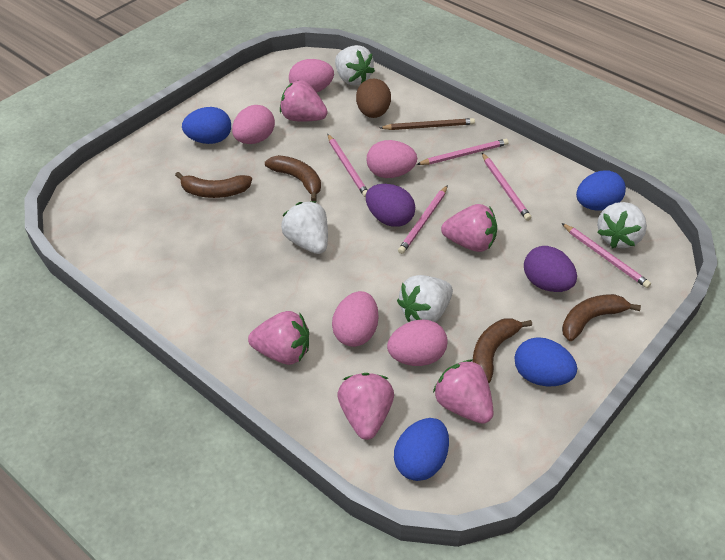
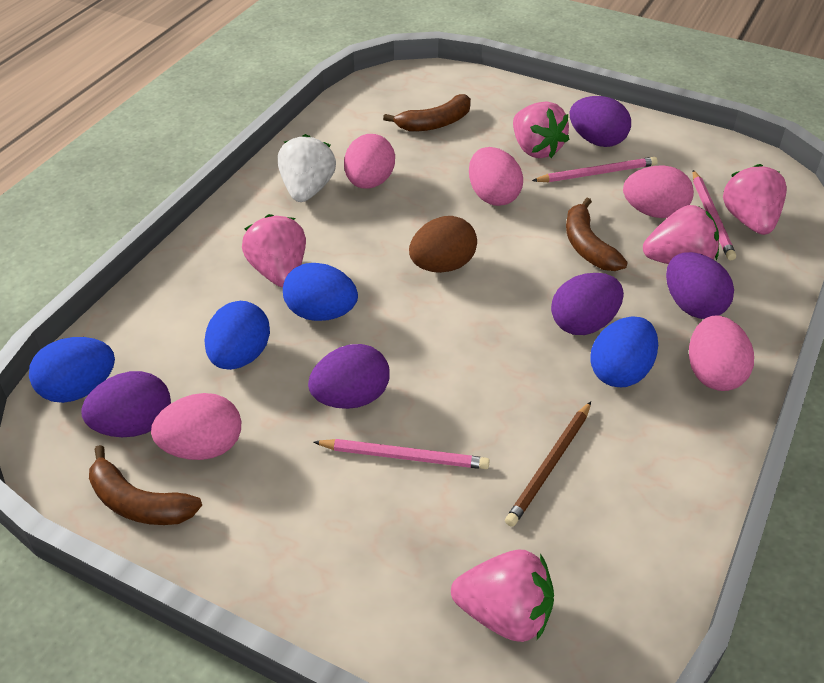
brown banana: 4 -> 3
pink pencil: 5 -> 3
purple egg: 2 -> 5
white strawberry: 4 -> 1

